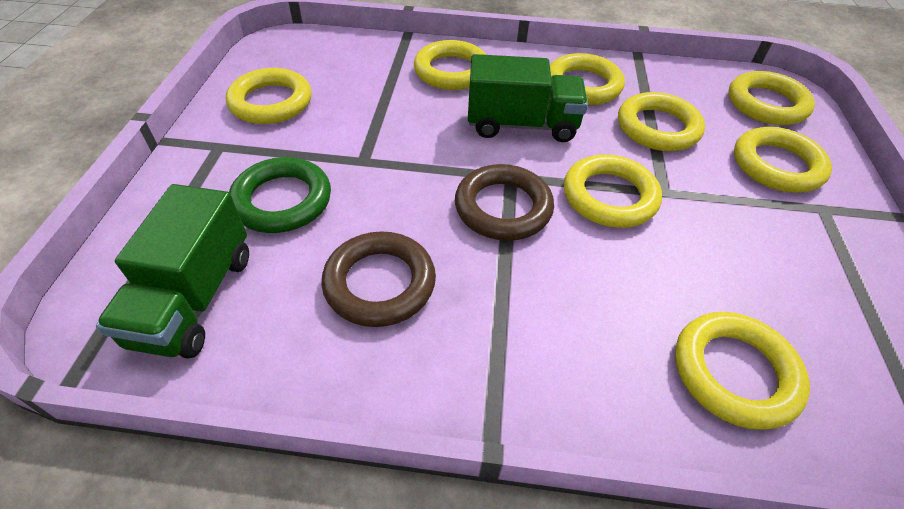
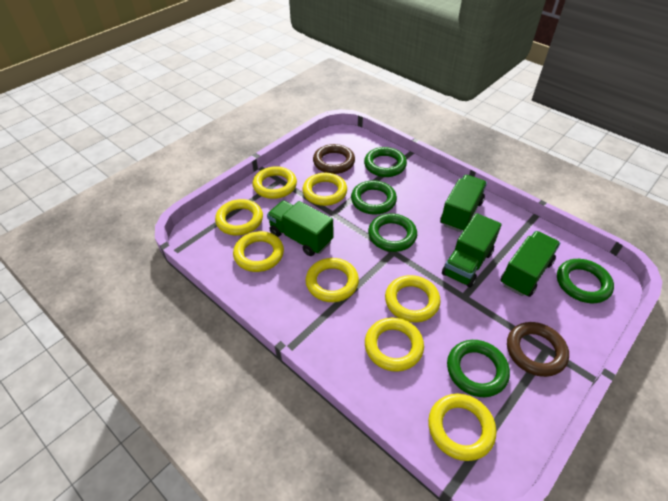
green ring: 1 -> 5
green truck: 2 -> 4

